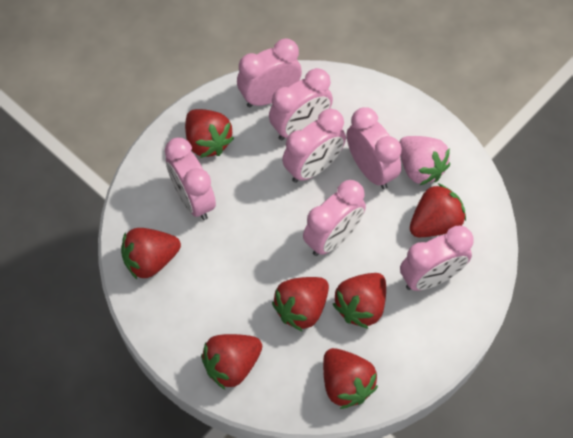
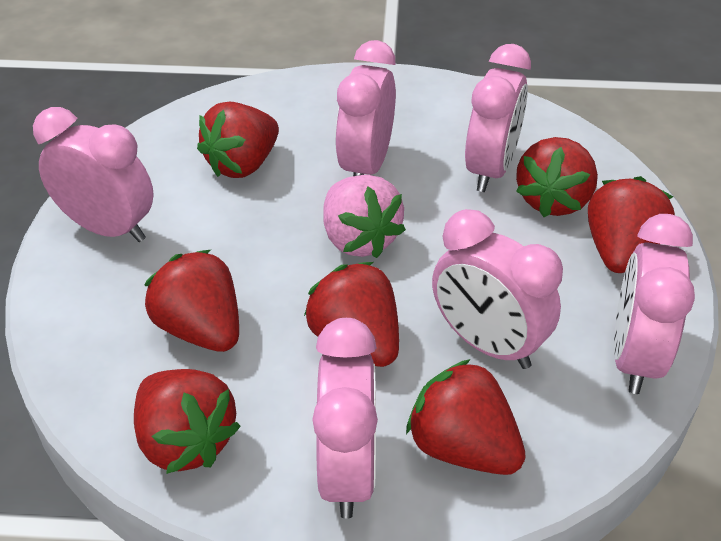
pink clock: 7 -> 6

